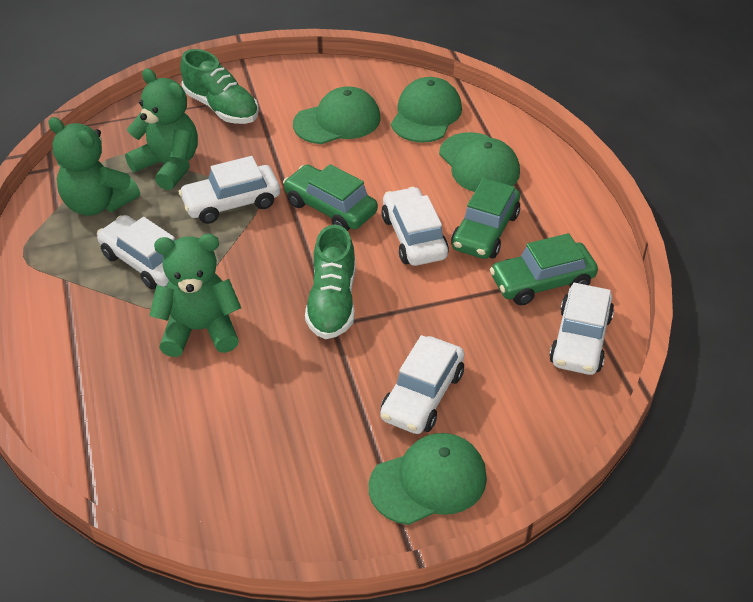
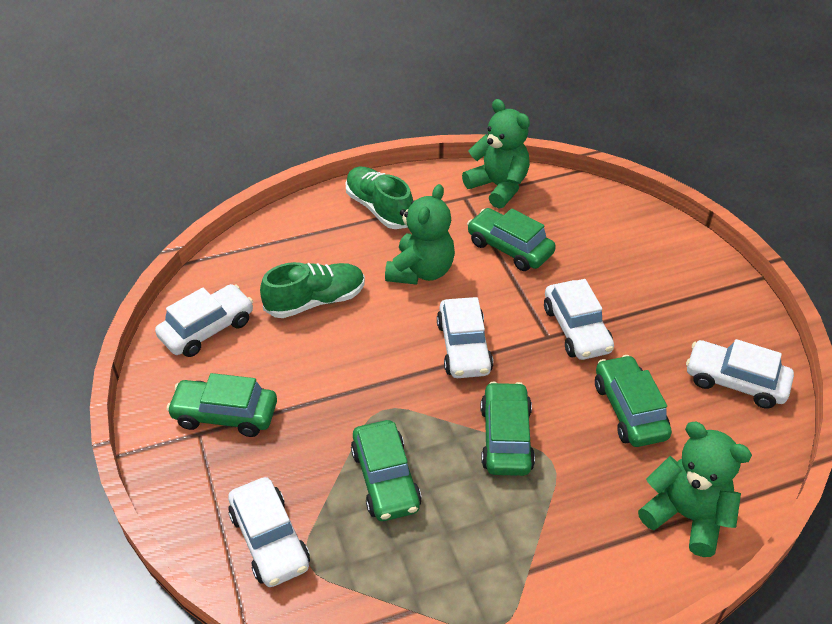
green cap: 4 -> 0
green car: 3 -> 5

